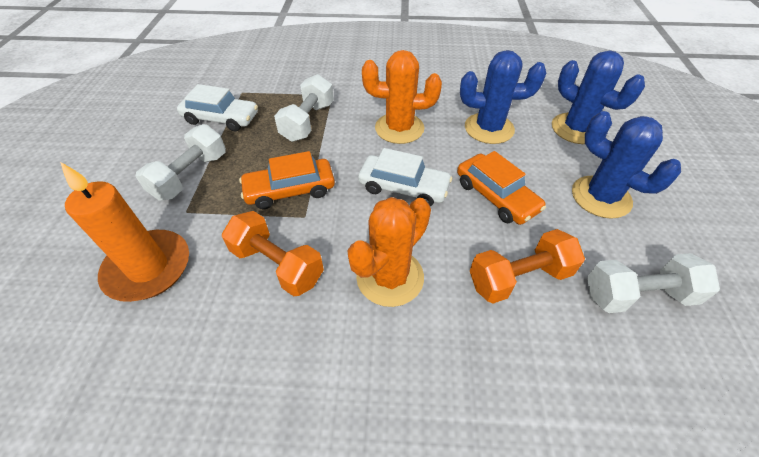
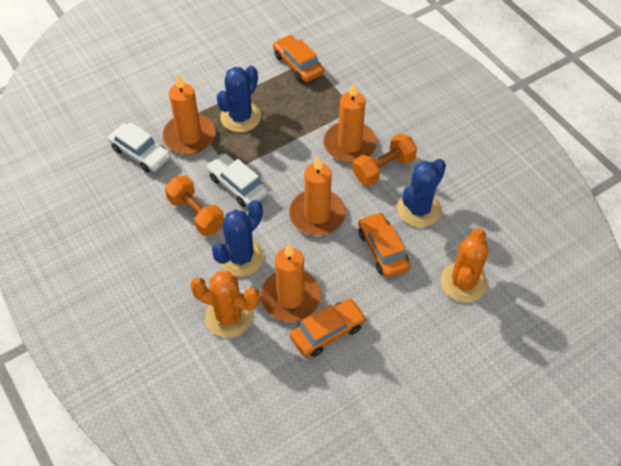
orange candle: 1 -> 4
orange car: 2 -> 3
white dumbbell: 3 -> 0

